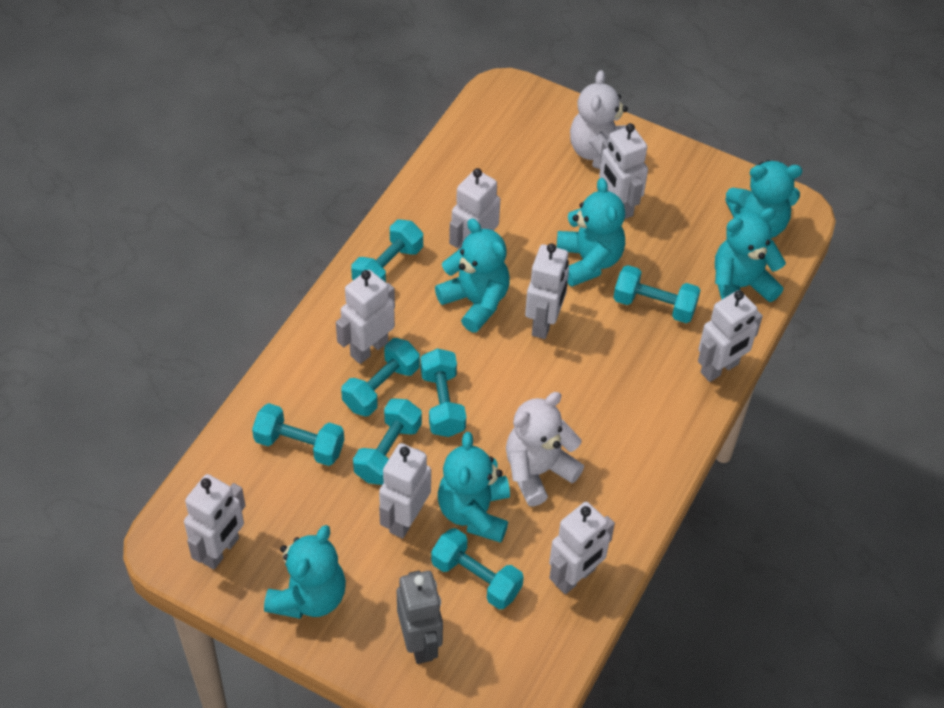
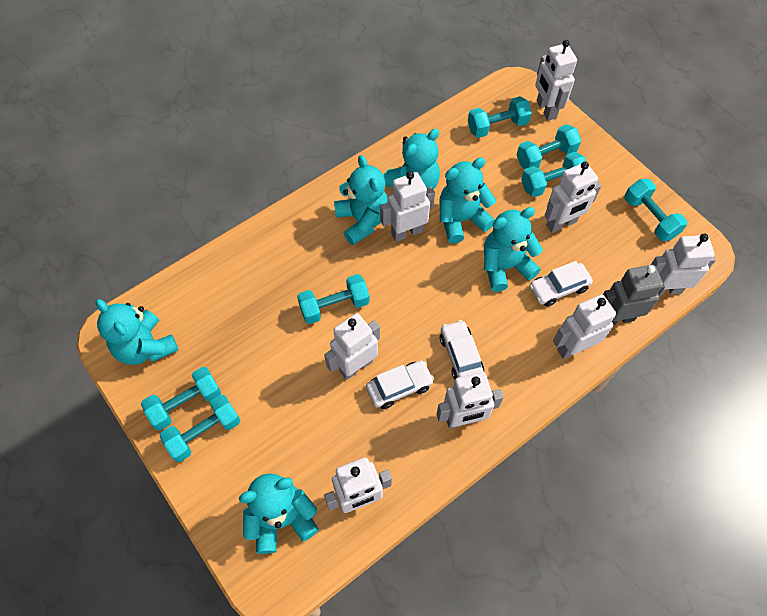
white car: 0 -> 3
white teddy bear: 2 -> 0

